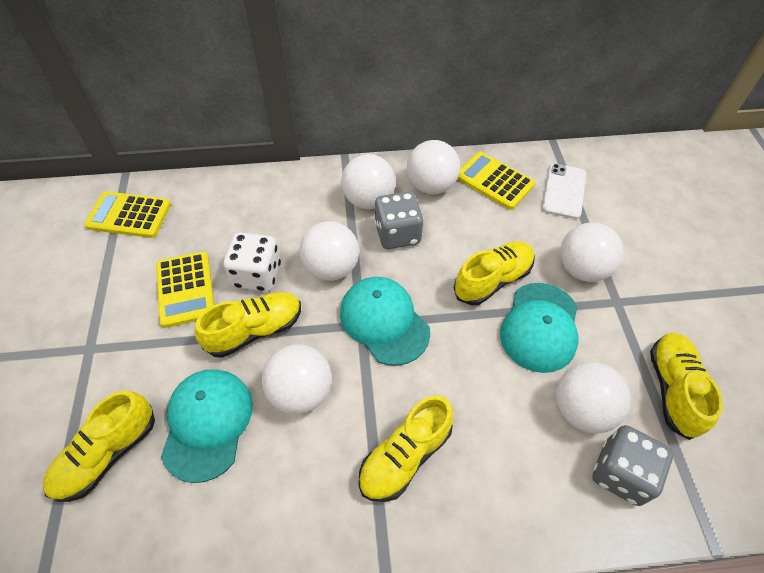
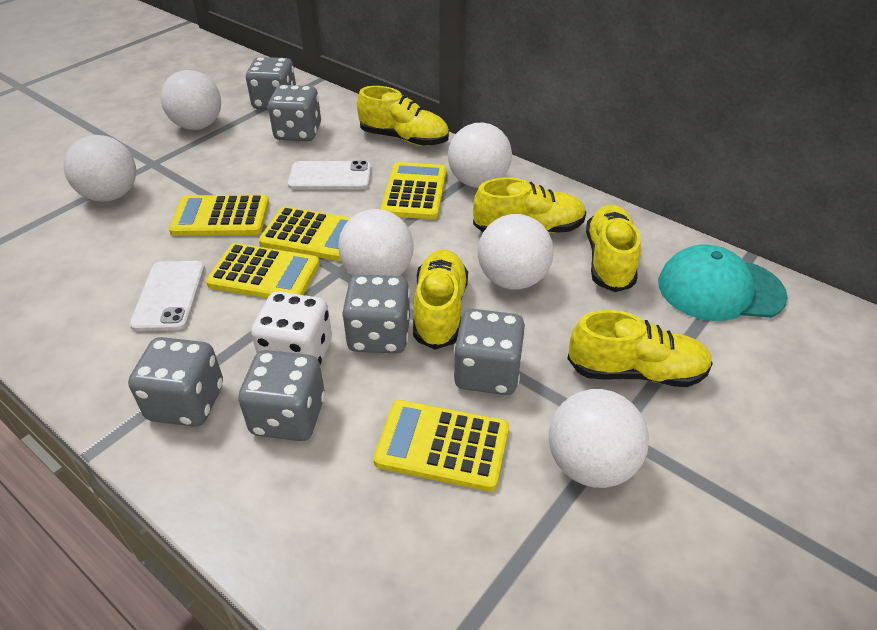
grey dice: 2 -> 6
turquoise cap: 3 -> 1
white phone: 1 -> 2
yellow calculator: 3 -> 5

